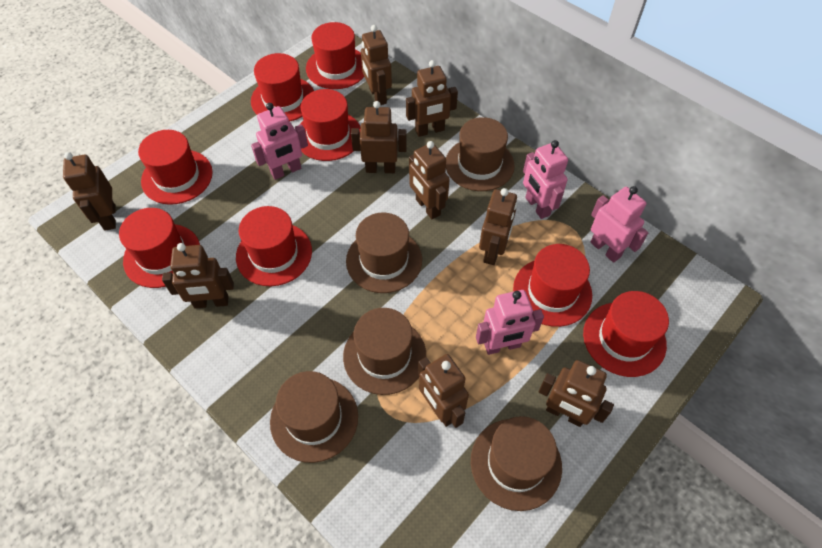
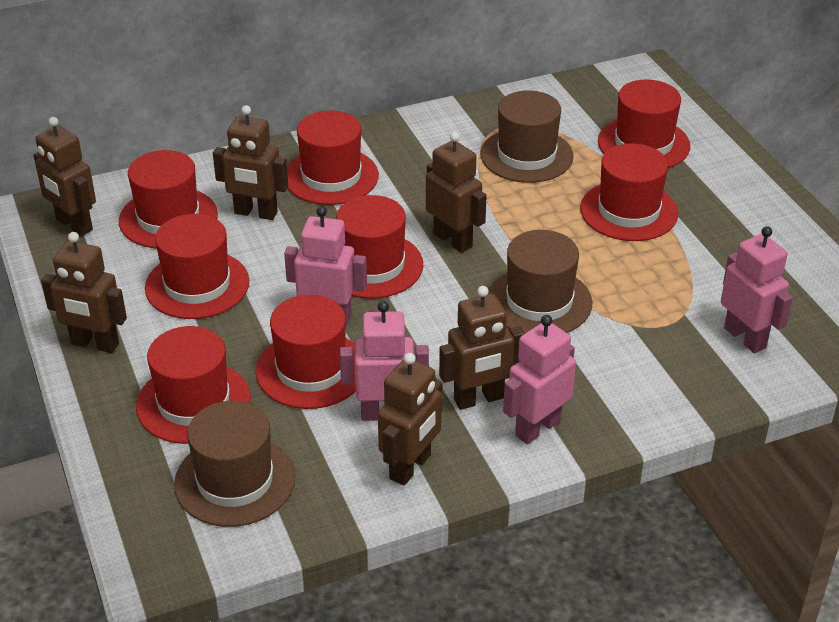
brown hat: 5 -> 3
brown robot: 9 -> 6

